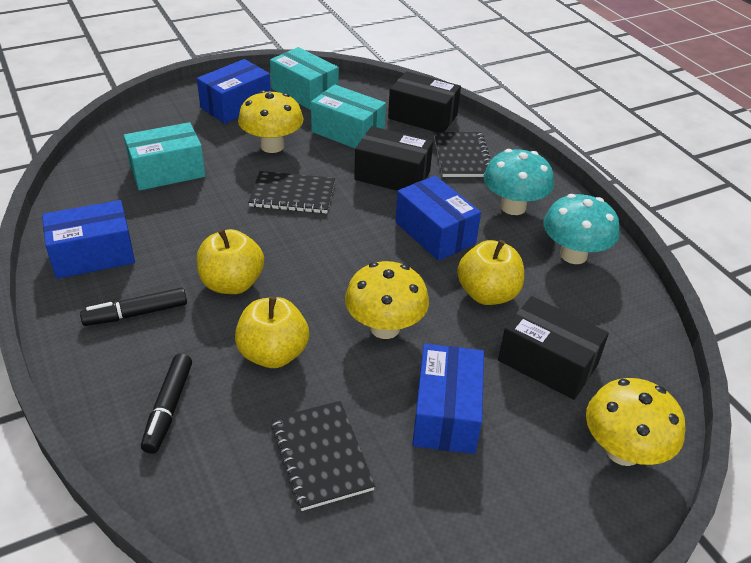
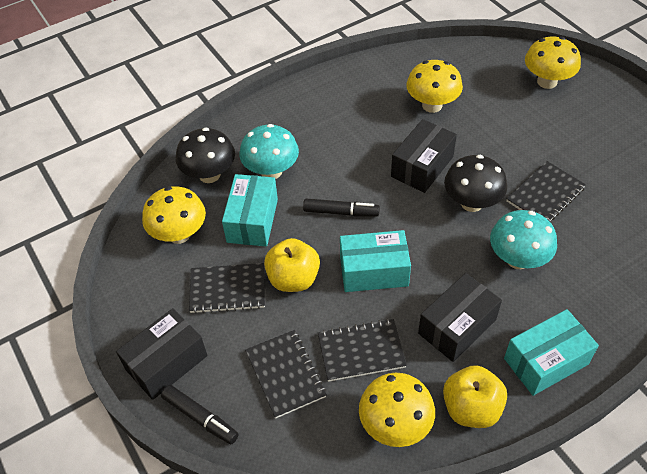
black mushroom: 0 -> 2
black notebook: 3 -> 4
blue box: 4 -> 0
yellow apple: 3 -> 2
yellow mushroom: 3 -> 4

